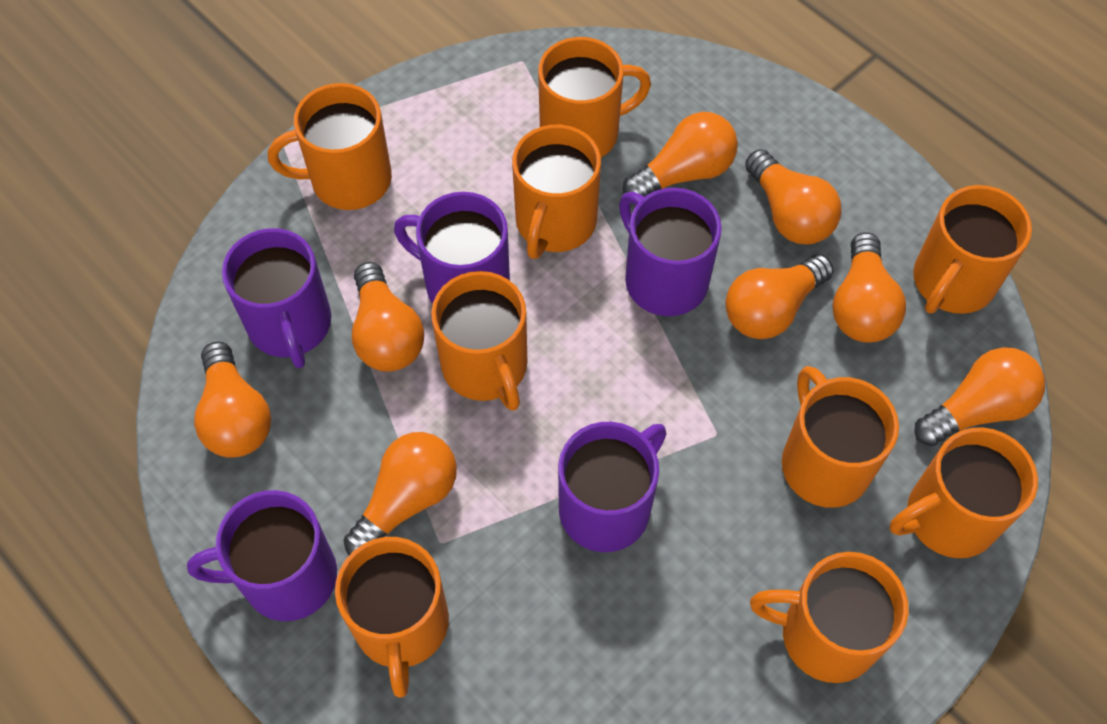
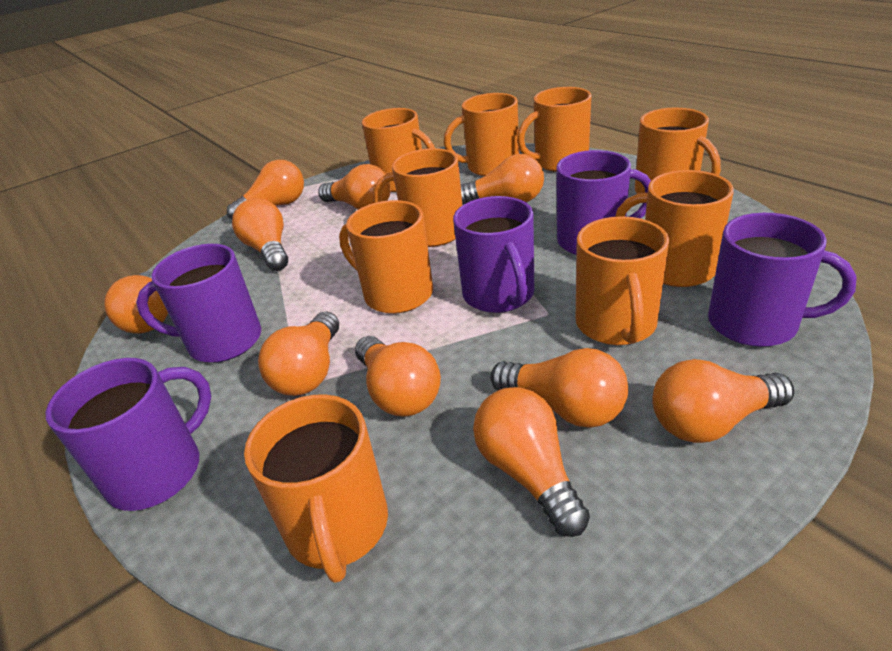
orange light bulb: 8 -> 10

